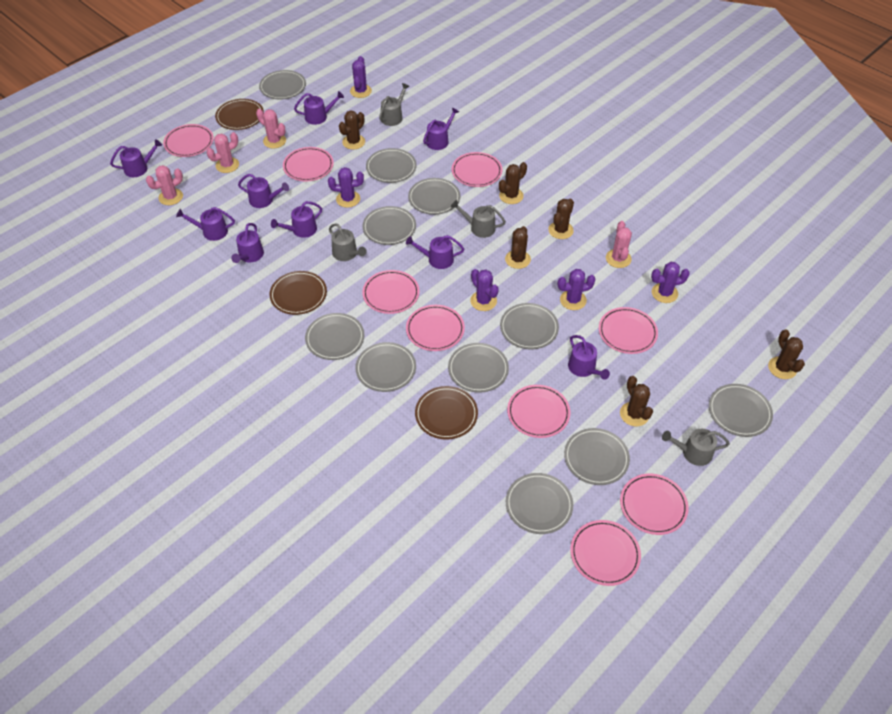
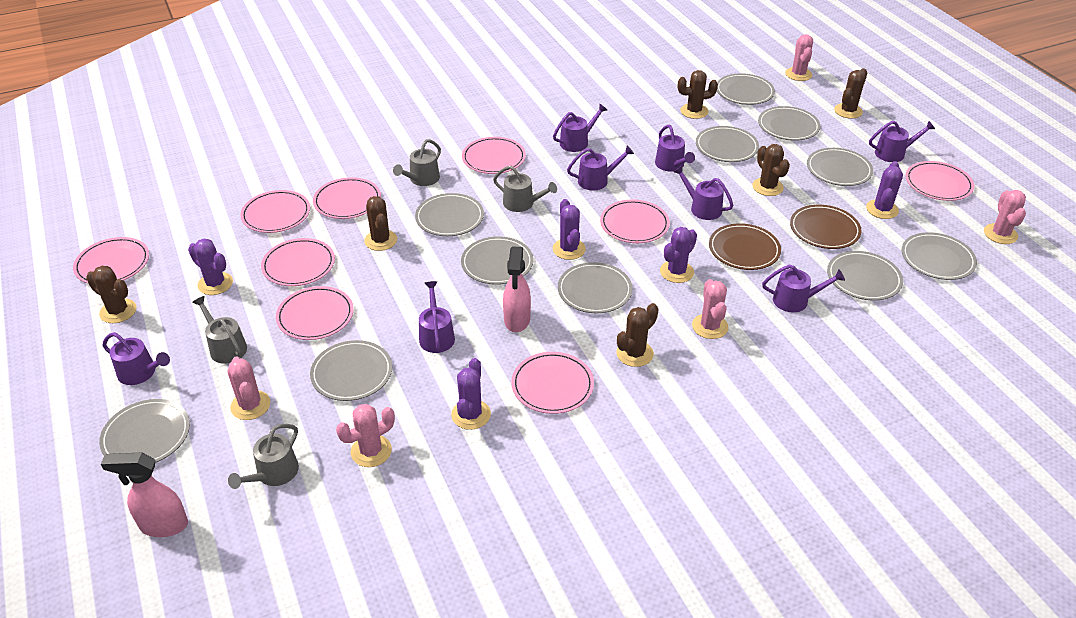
brown plate: 3 -> 2
pink cactus: 4 -> 5
pink spray bottle: 0 -> 2
purple watering can: 9 -> 8

